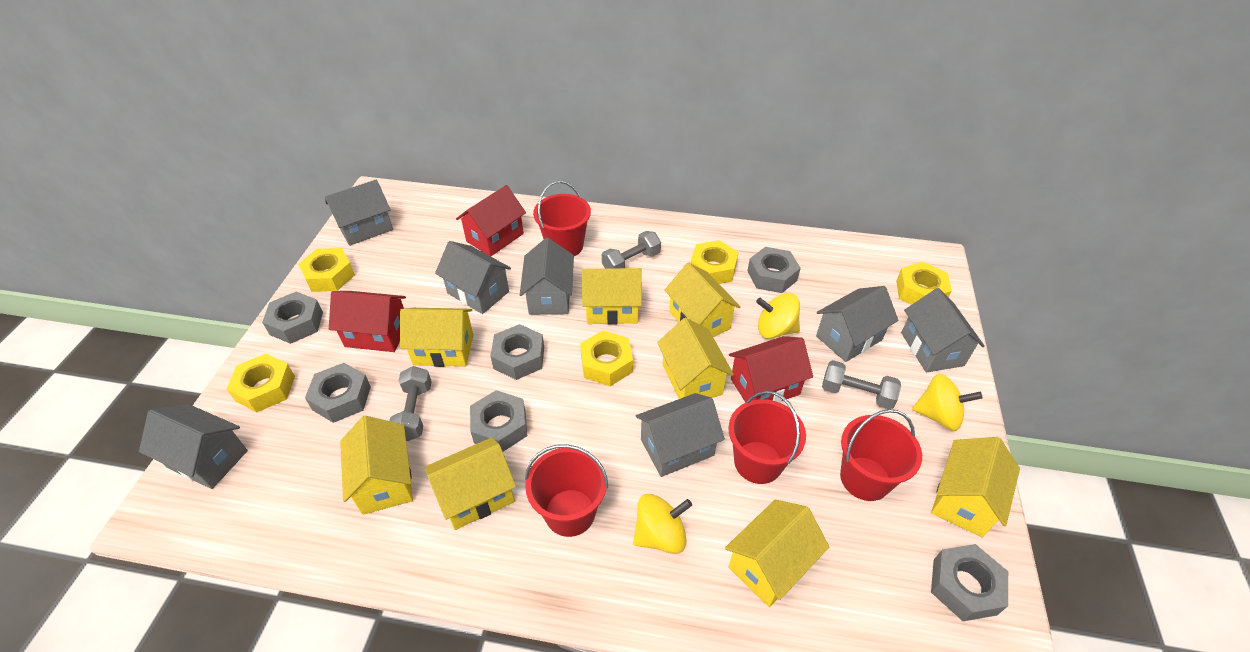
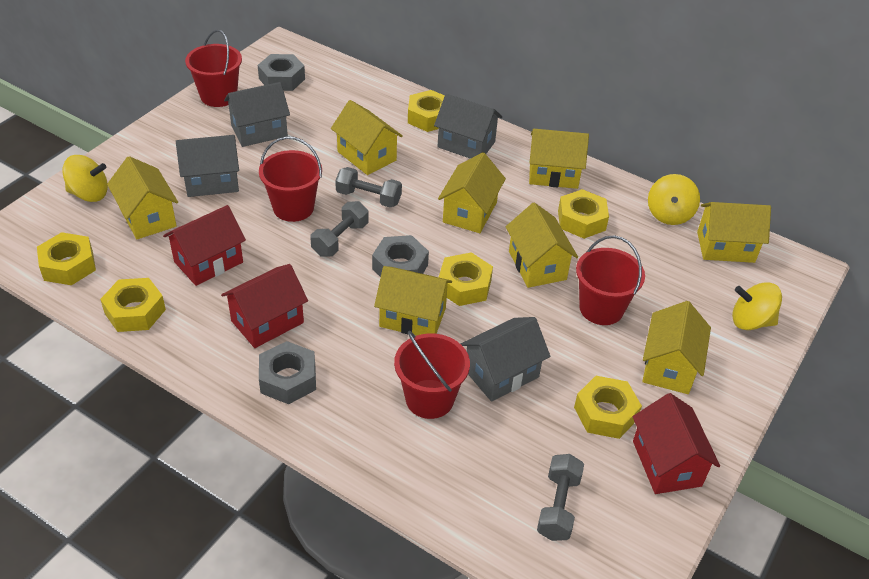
grey house: 7 -> 4
grey nut: 6 -> 3
yellow nut: 5 -> 6

